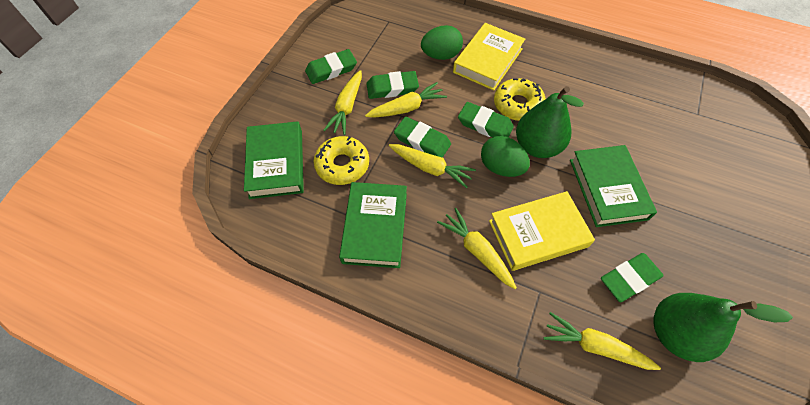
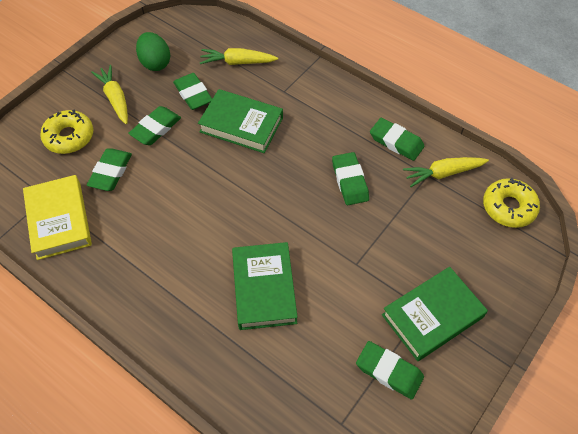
green egg: 2 -> 1
green eraser: 5 -> 6
green pear: 2 -> 0
yellow book: 2 -> 1
yellow carrot: 5 -> 3

